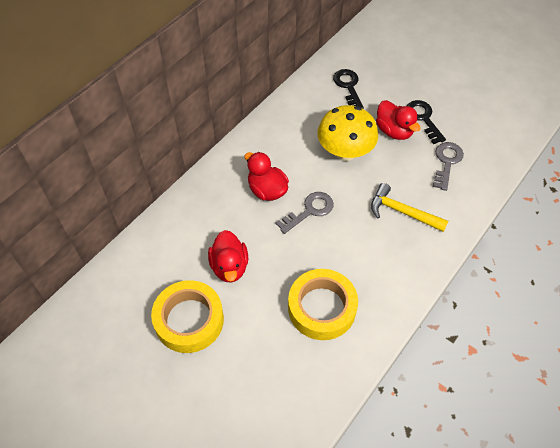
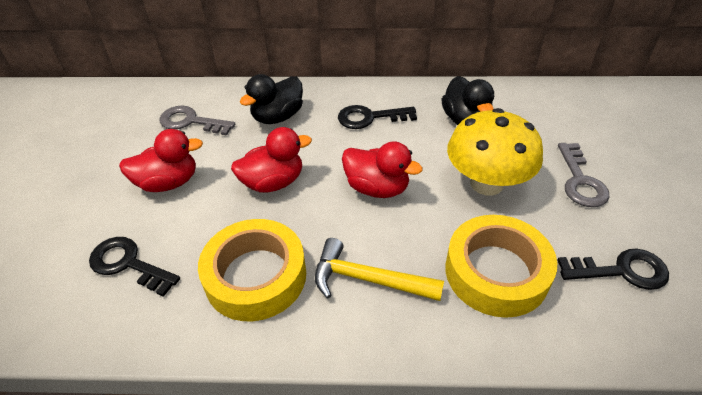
black duck: 0 -> 2
black key: 2 -> 3

